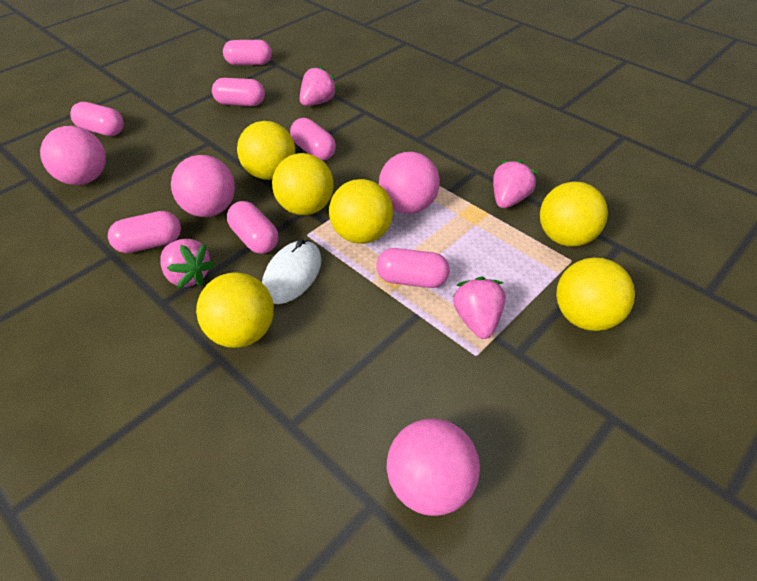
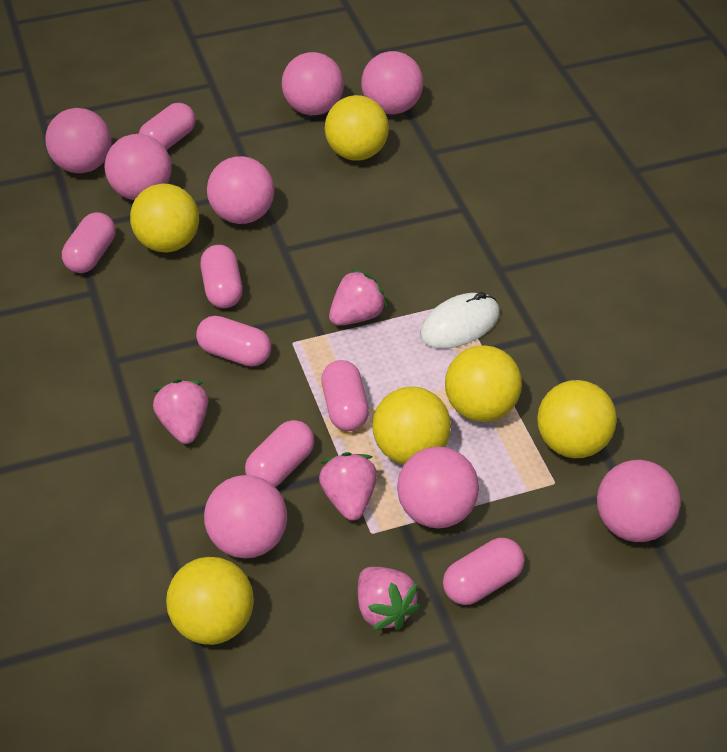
pink ball: 4 -> 8

